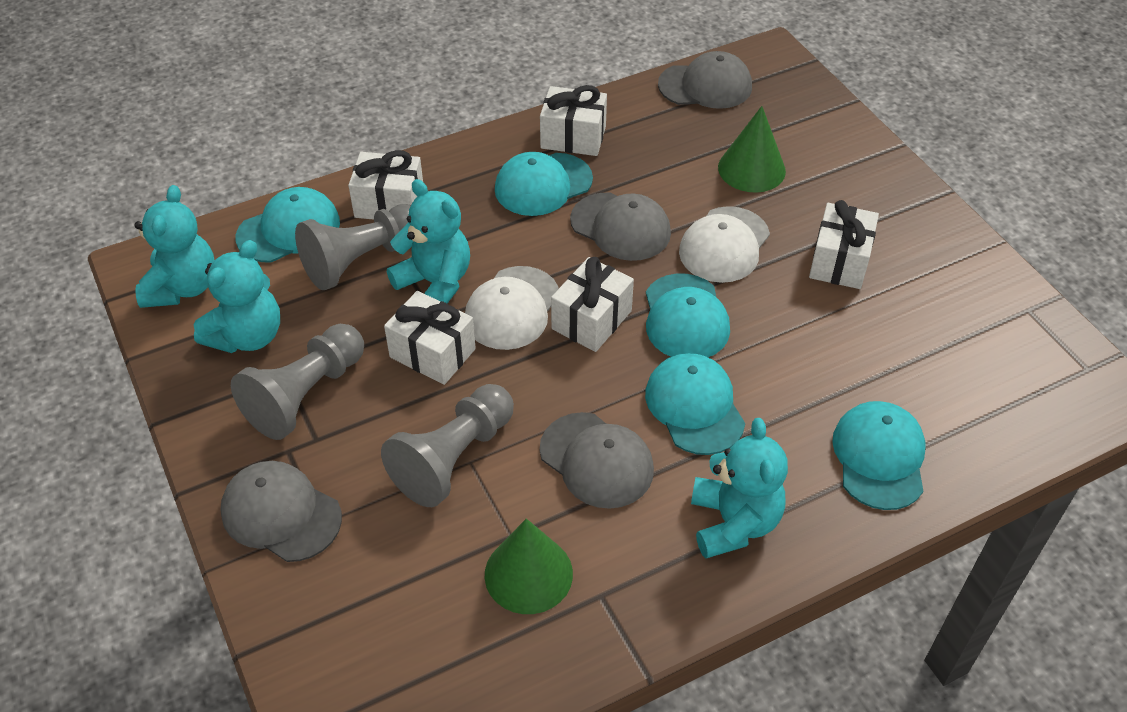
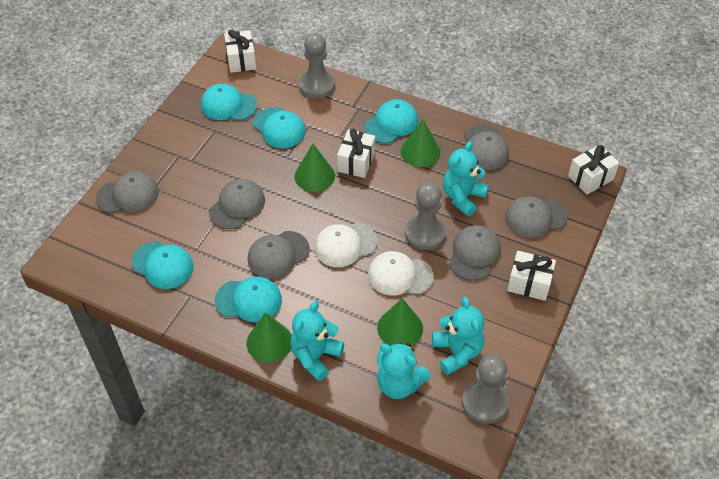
green cone: 2 -> 4
grey cap: 4 -> 6
white gift: 5 -> 4

